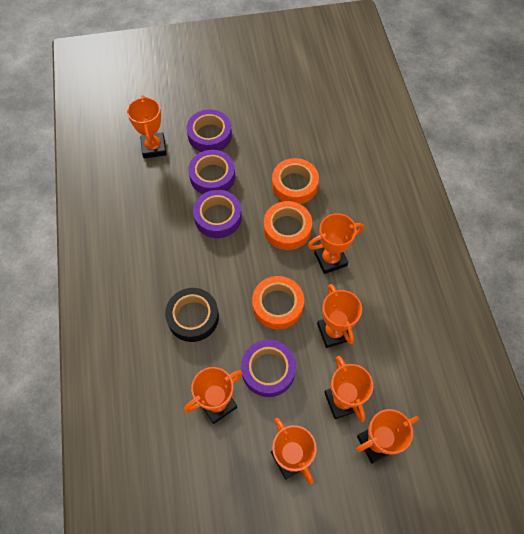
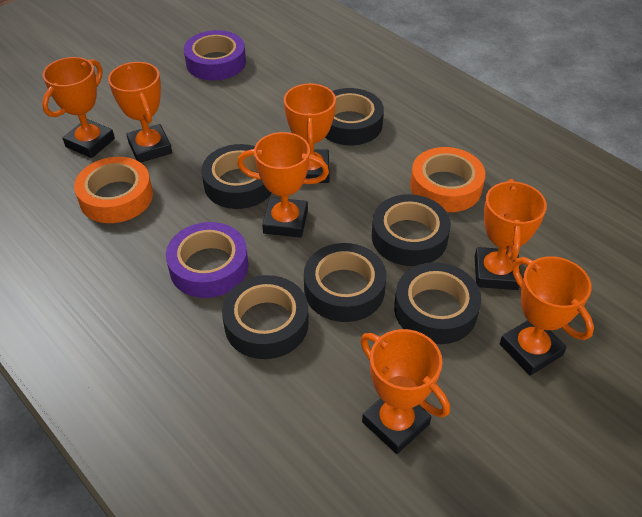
black tape: 1 -> 6
orange tape: 3 -> 2
purple tape: 4 -> 2

